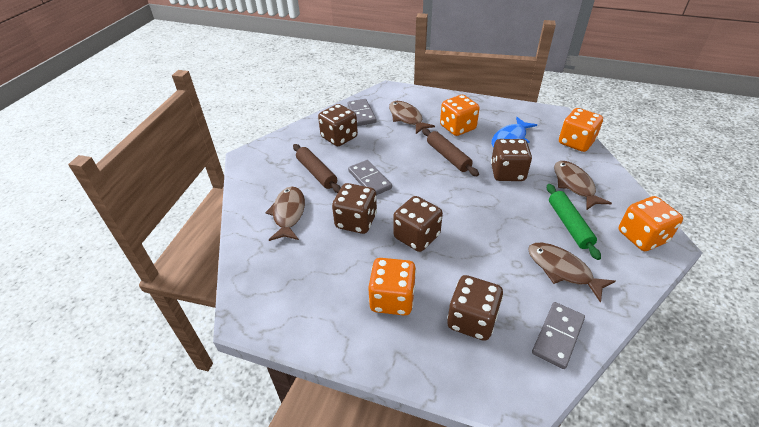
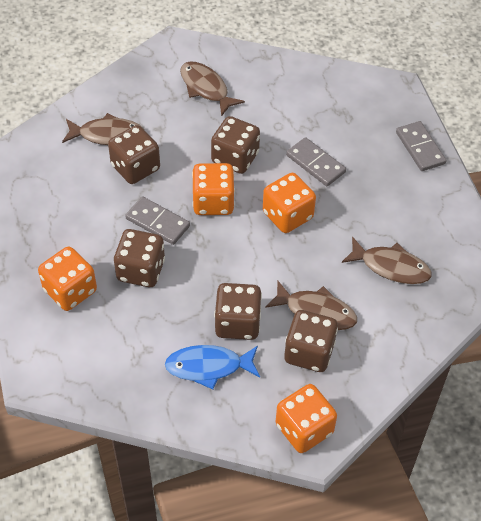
brown rolling pin: 2 -> 0
green rolling pin: 1 -> 0

